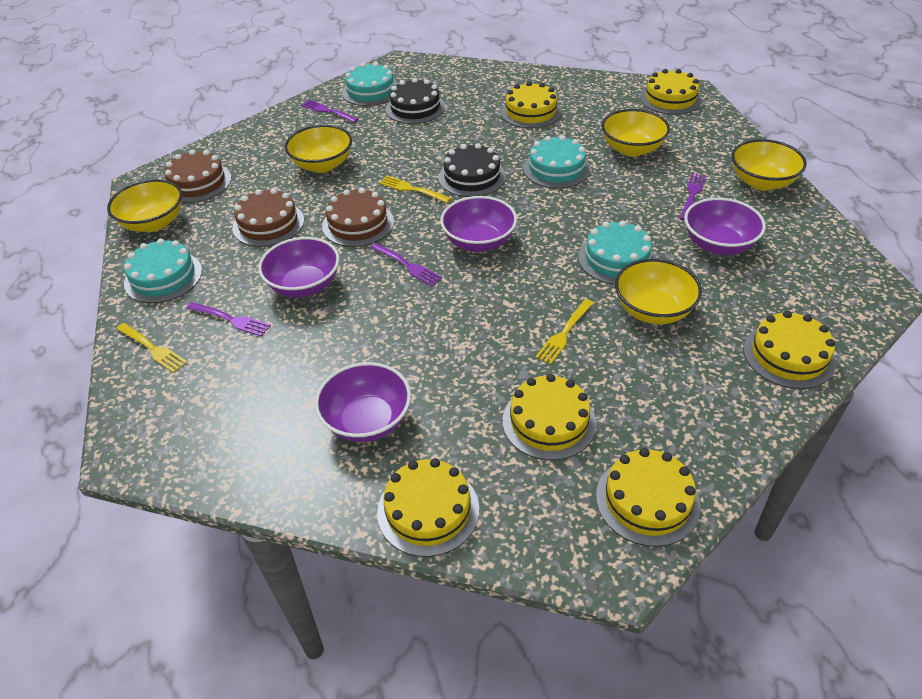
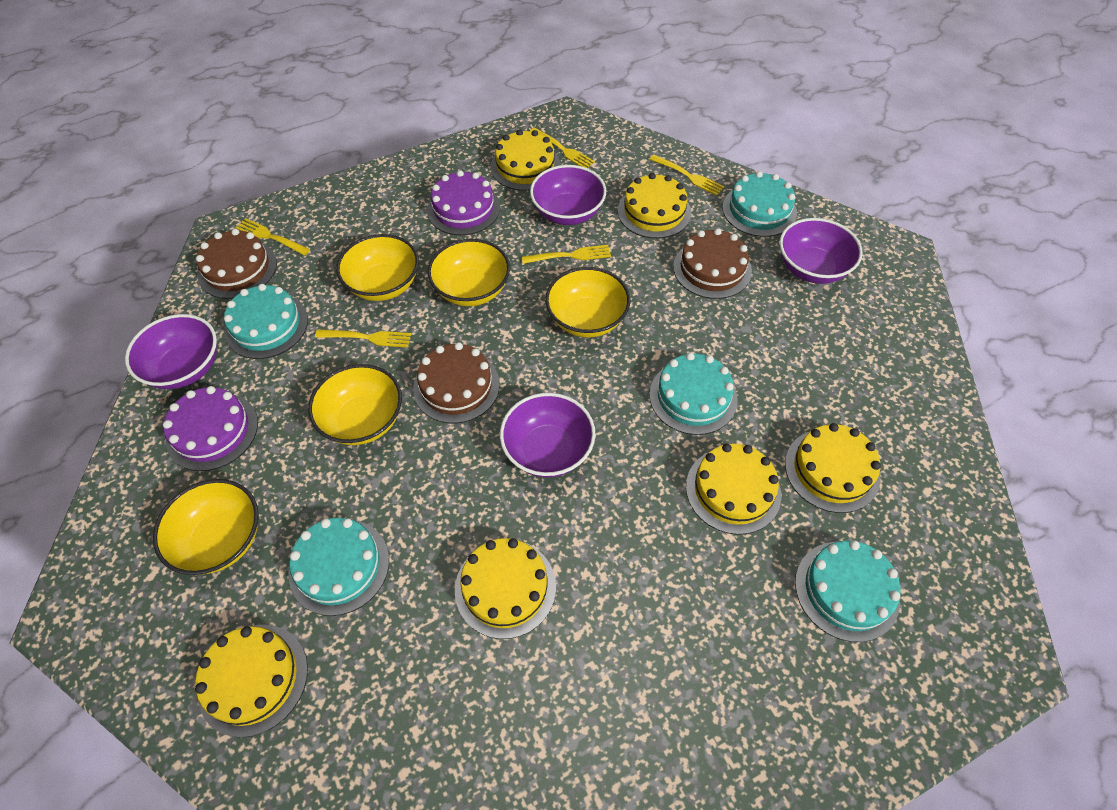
black cake: 2 -> 0
purple cake: 0 -> 2
purple fork: 4 -> 0
turquoise cake: 4 -> 5
yellow fork: 3 -> 5

